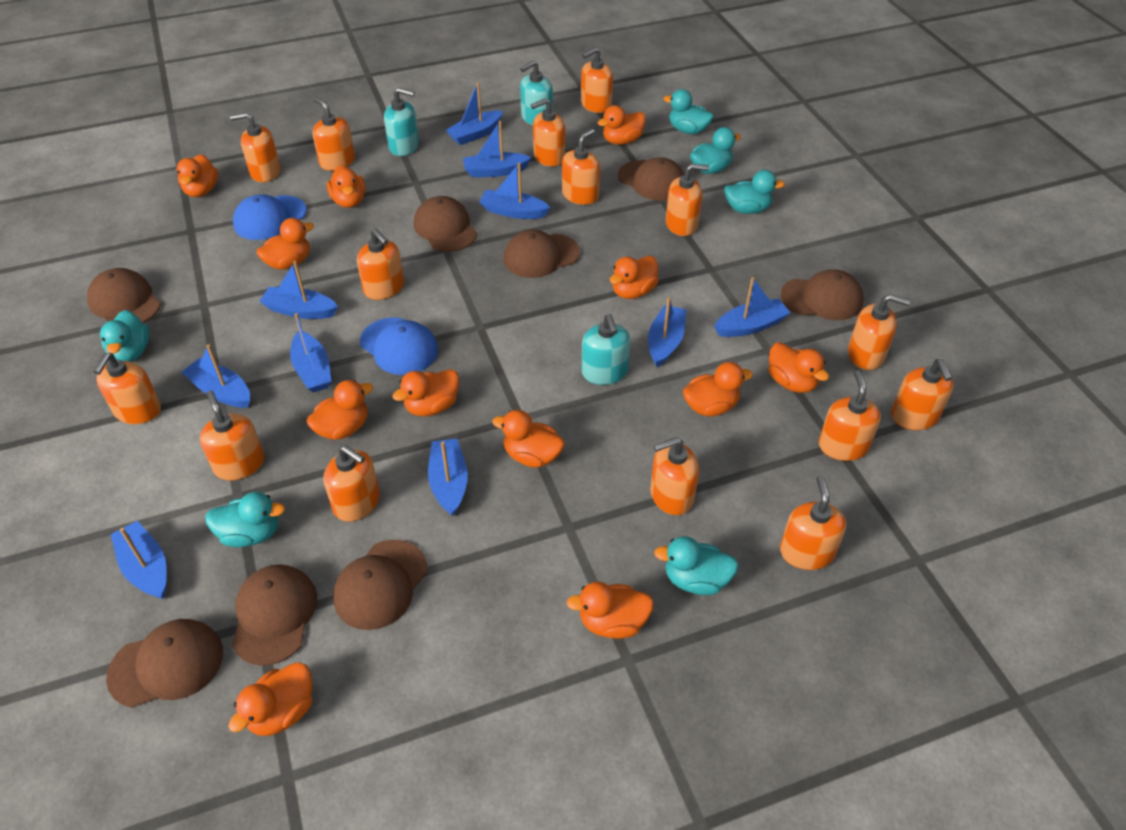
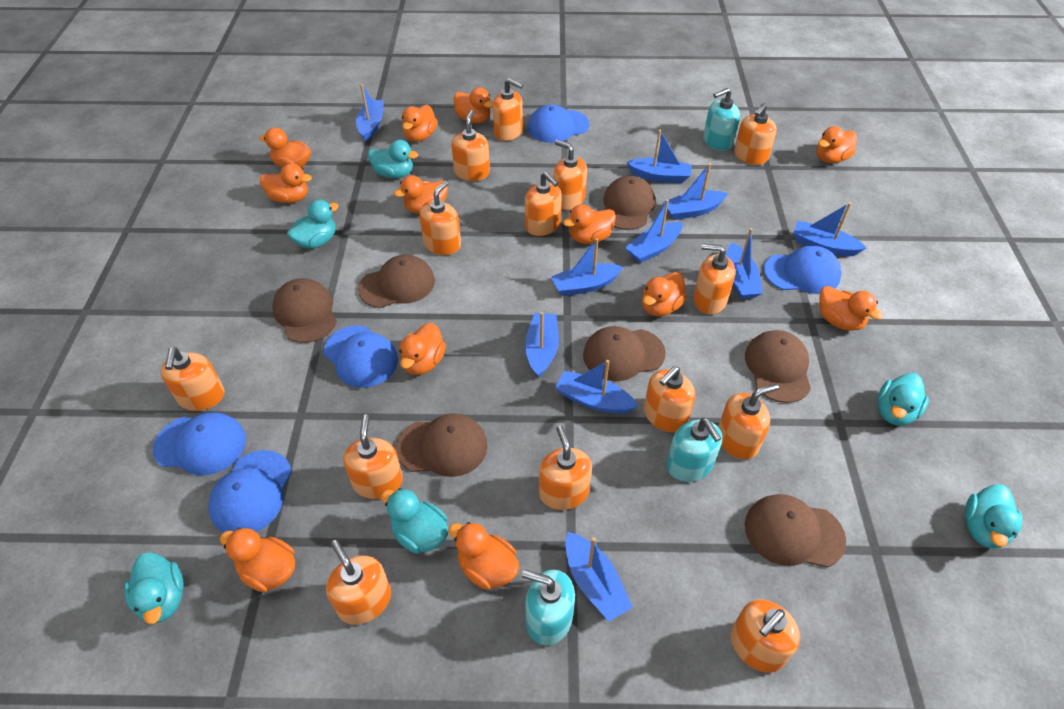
blue cap: 2 -> 5
brown cap: 8 -> 7
orange soap dispenser: 15 -> 14

